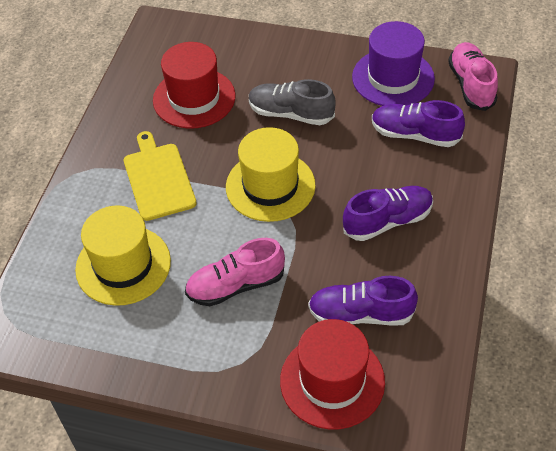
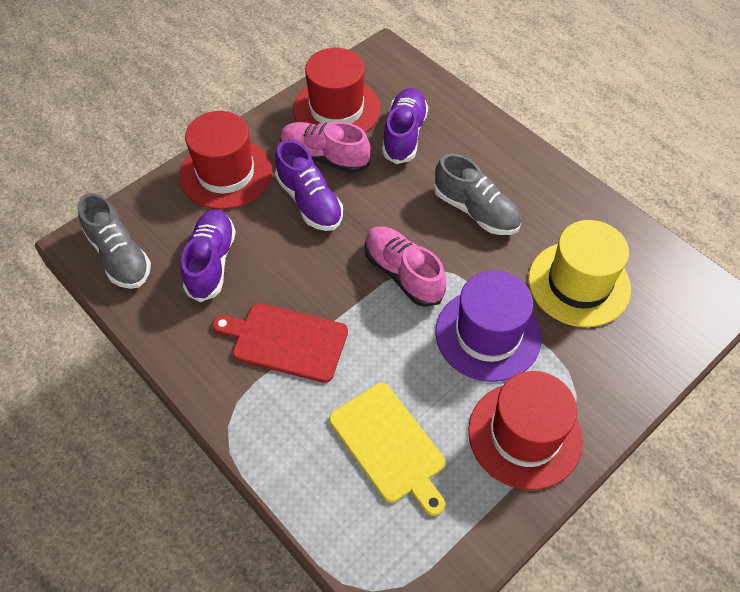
grey shoe: 1 -> 2
red cutting board: 0 -> 1
red hat: 2 -> 3
yellow hat: 2 -> 1

